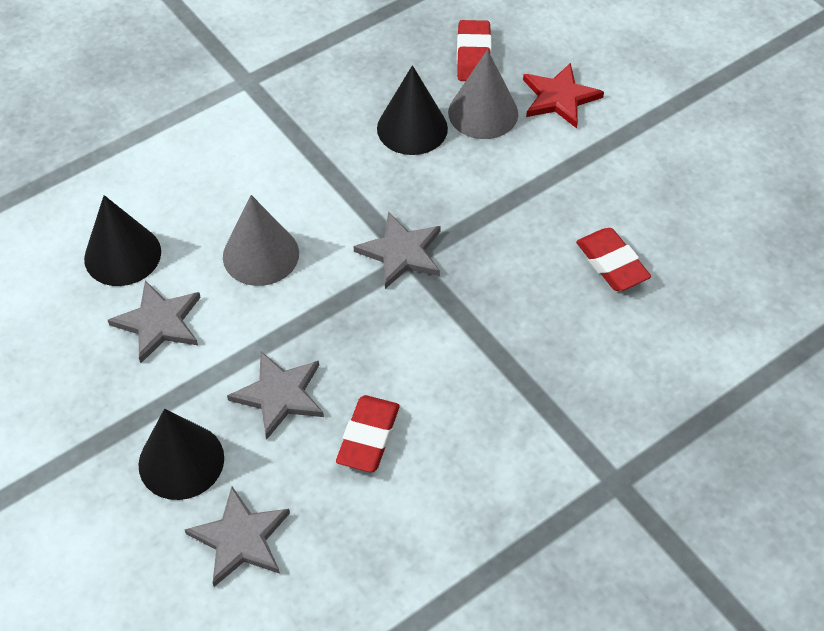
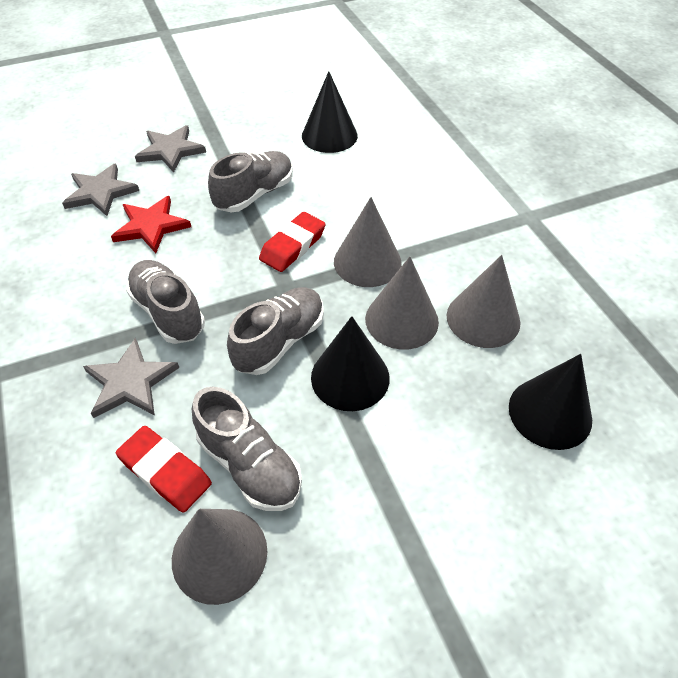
grey cone: 2 -> 4
grey shoe: 0 -> 4
grey star: 4 -> 3
red eraser: 3 -> 2

